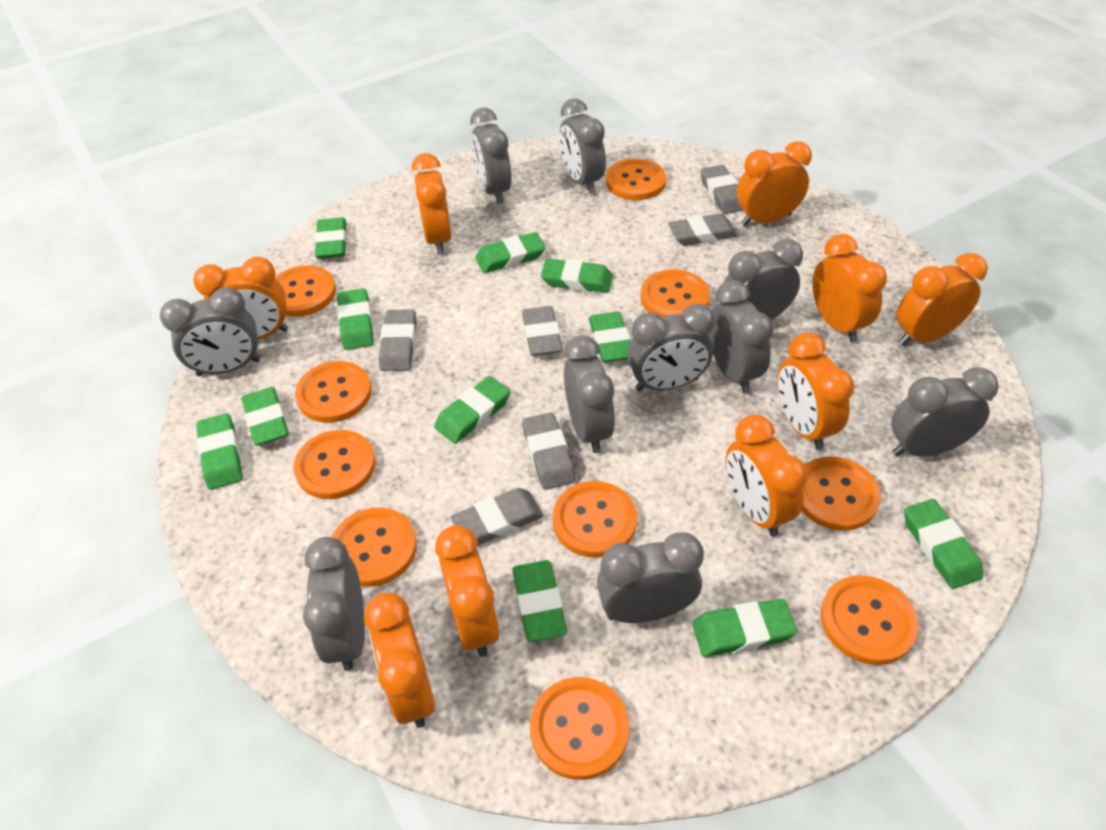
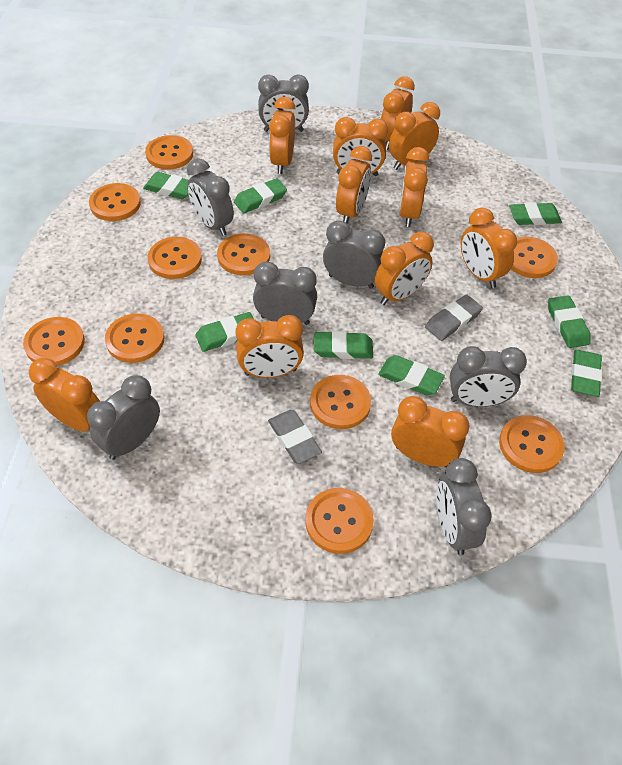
green eraser: 11 -> 8
grey clock: 10 -> 7
grey eraser: 6 -> 2
orange clock: 9 -> 11

